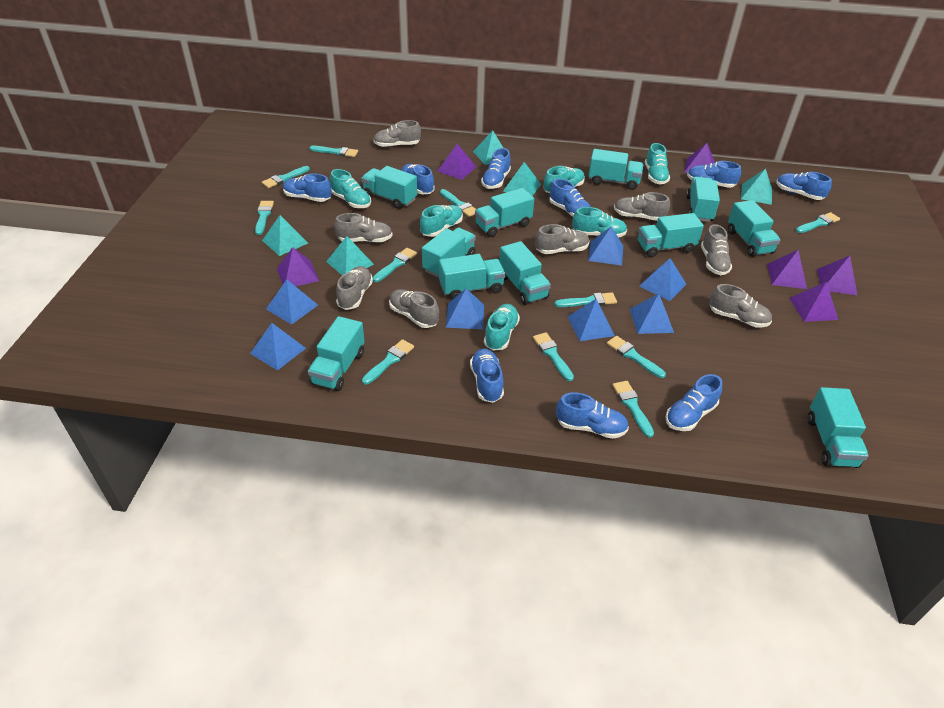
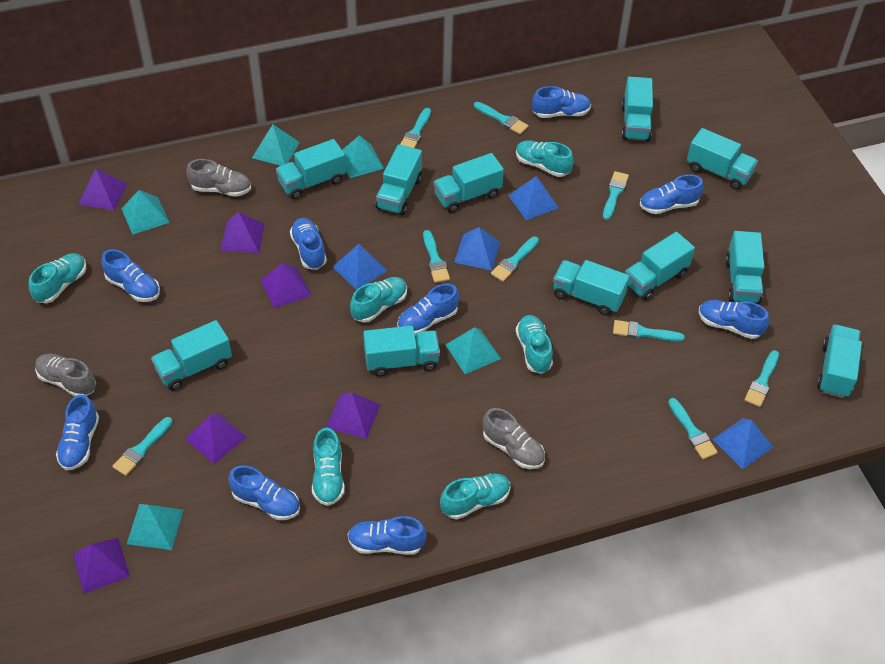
blue pyramid: 7 -> 4
grey shoe: 8 -> 3
turquoise brush: 11 -> 9

